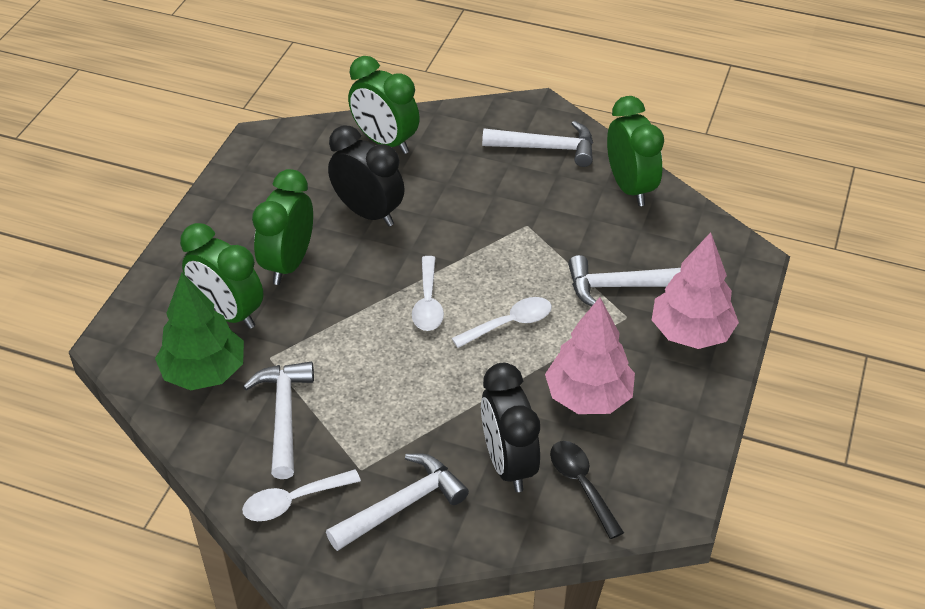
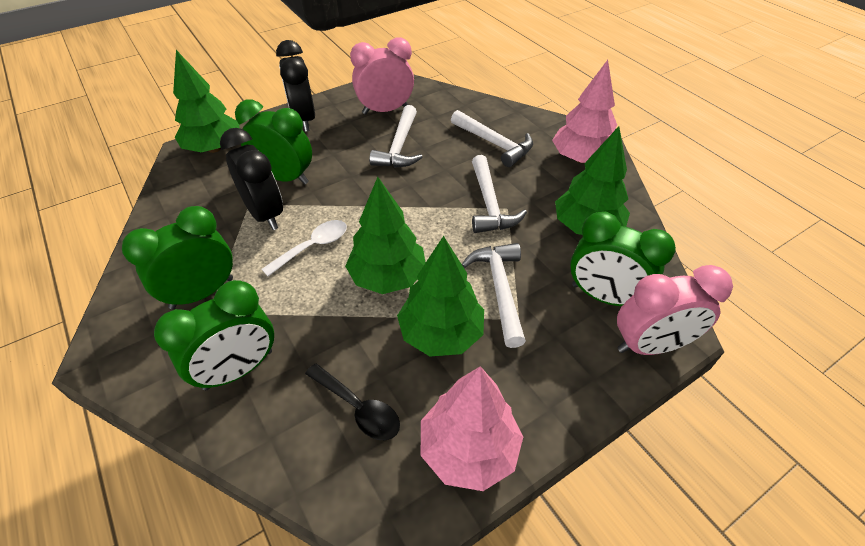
green tree: 1 -> 4
pink clock: 0 -> 2
white spoon: 3 -> 1

